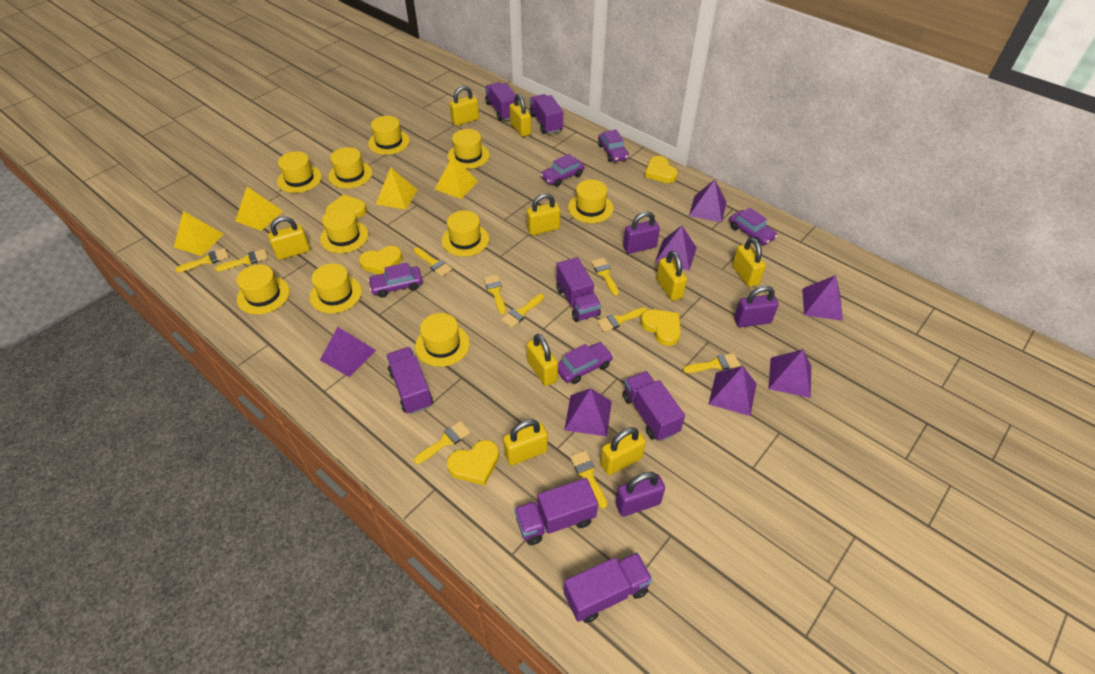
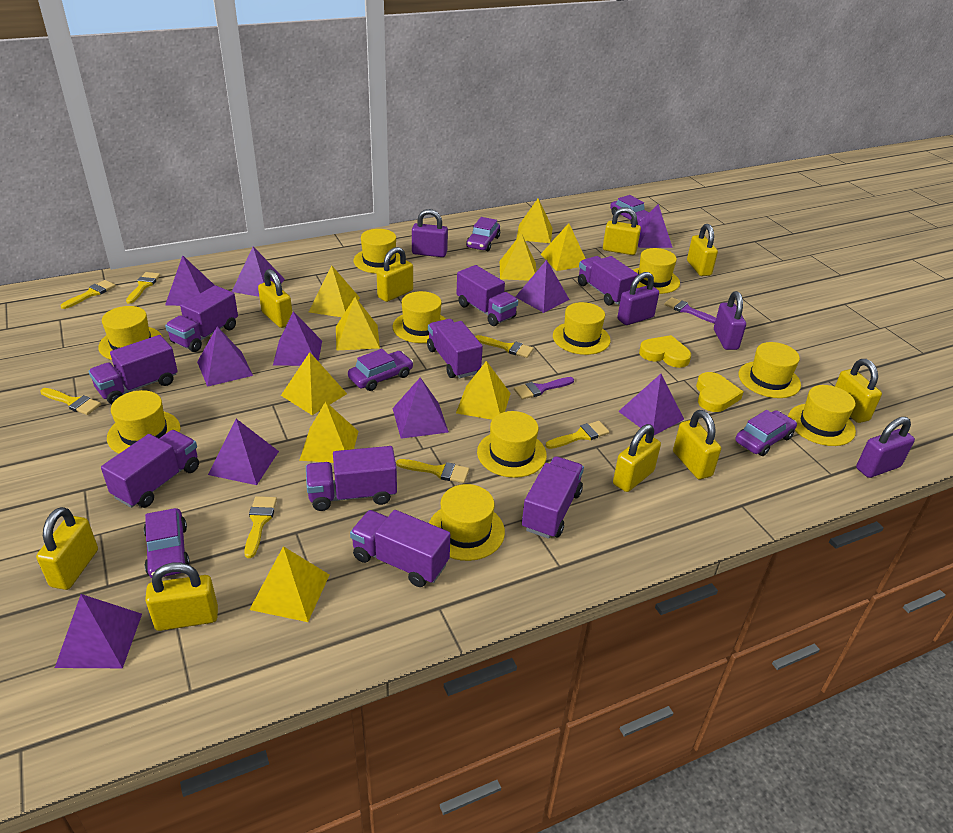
purple brush: 0 -> 2
purple padlock: 3 -> 4
purple pyramid: 7 -> 10
purple truck: 7 -> 9
yellow brush: 10 -> 7
yellow heart: 5 -> 2
yellow pyramid: 4 -> 9

